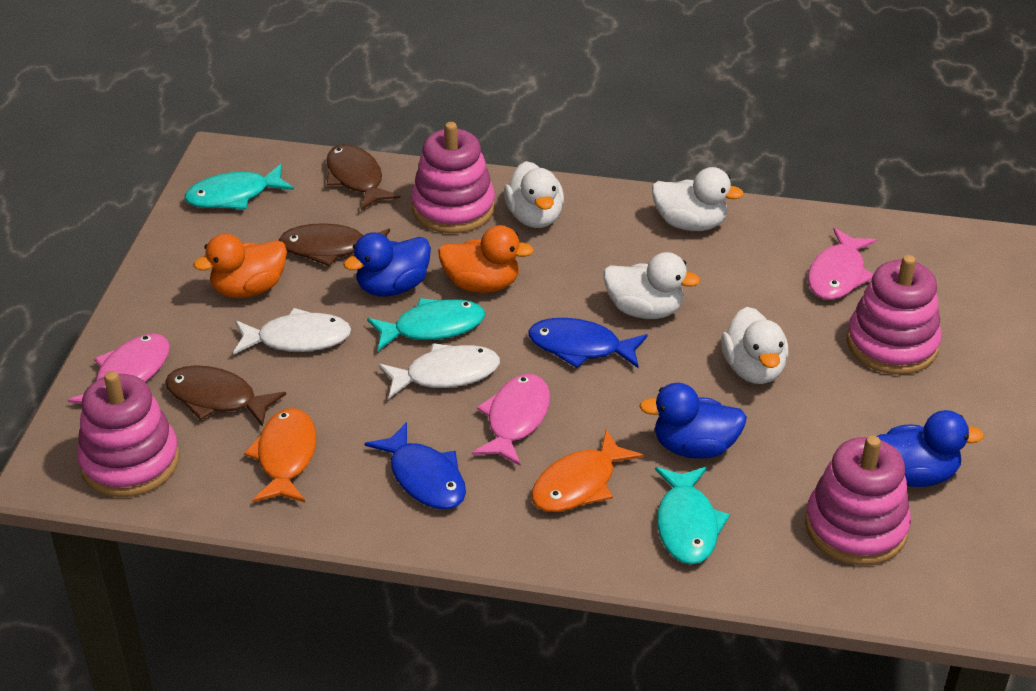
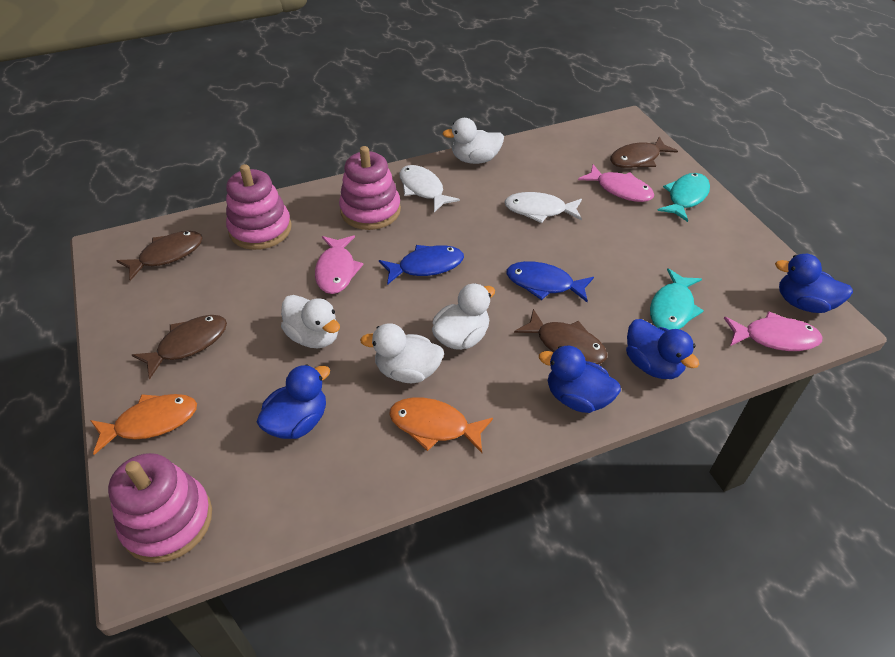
blue duck: 3 -> 4
brown fish: 3 -> 4
orange duck: 2 -> 0
pink stacking toy: 4 -> 3
turquoise fish: 3 -> 2

